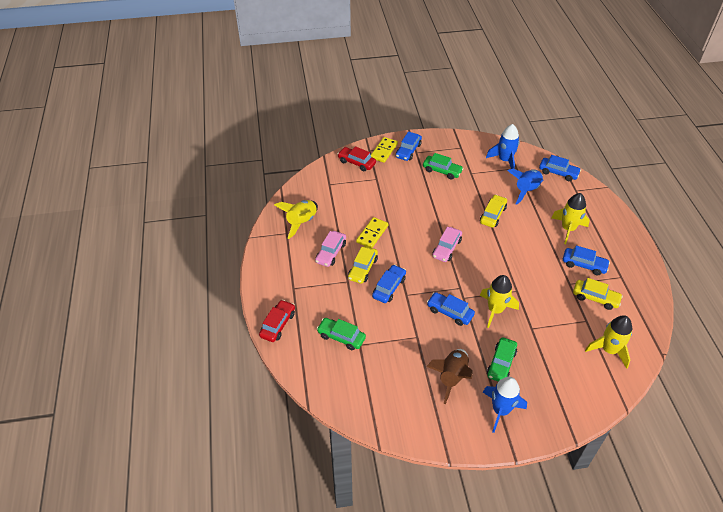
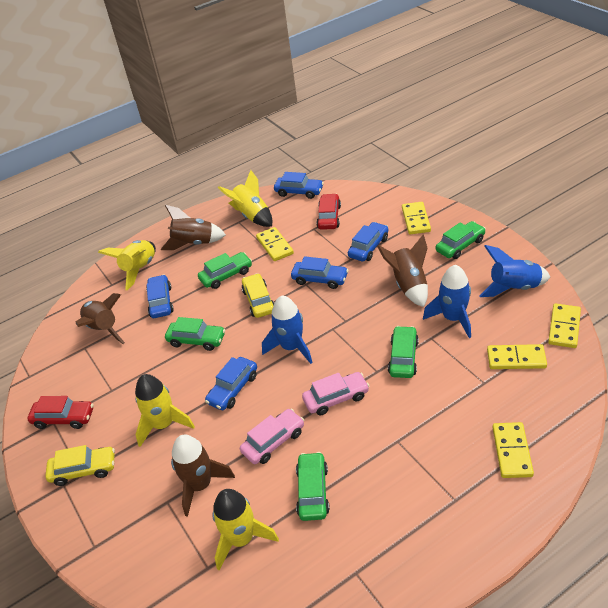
brown rocket: 1 -> 4
green car: 3 -> 5
yellow car: 3 -> 2
yellow domino: 2 -> 5

